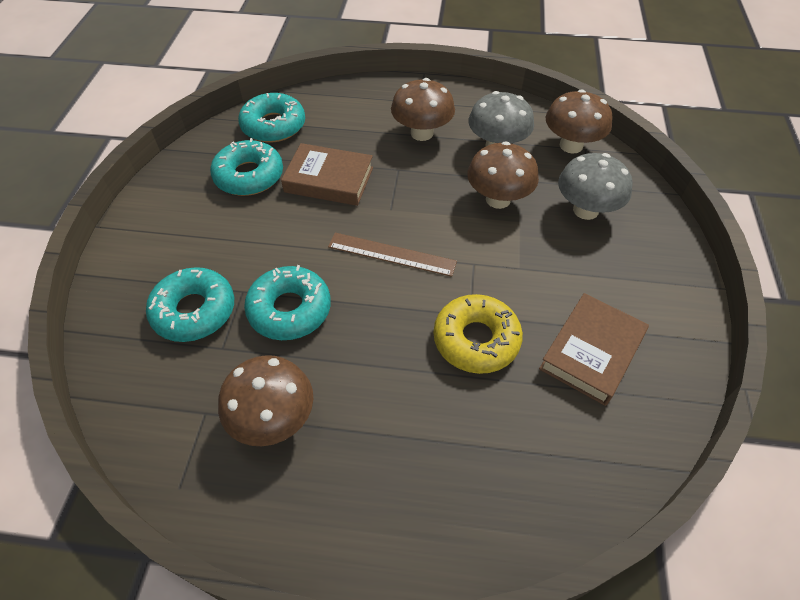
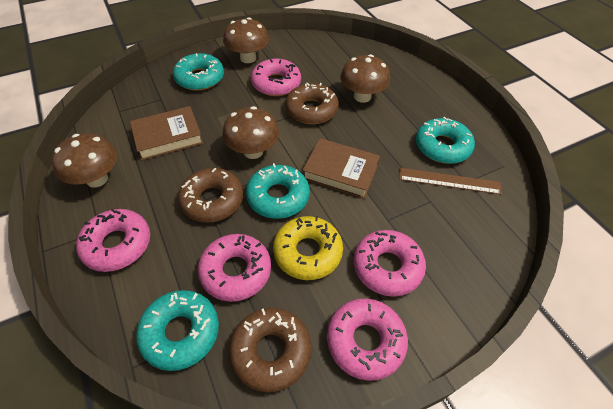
brown donut: 0 -> 3
grey mushroom: 2 -> 0
pink donut: 0 -> 5

